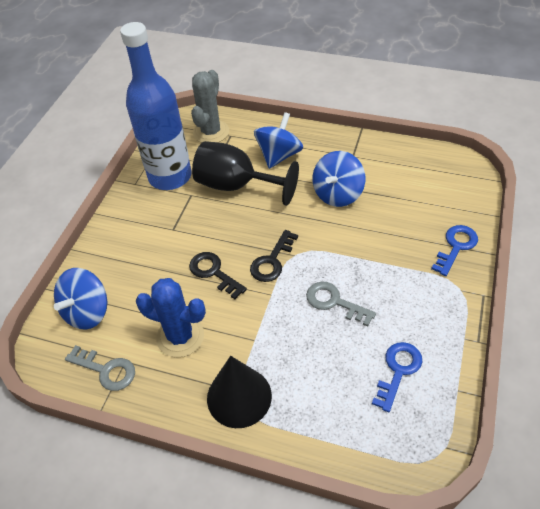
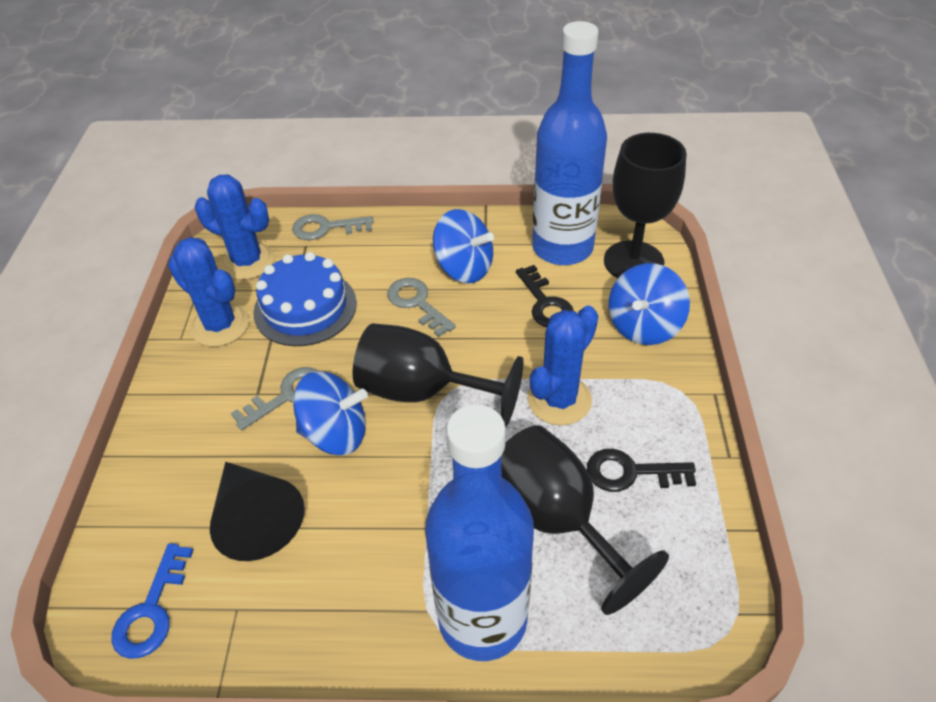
black goblet: 1 -> 3
blue bottle: 1 -> 2
blue cactus: 1 -> 3
blue cake: 0 -> 1
blue key: 2 -> 1
grey cactus: 1 -> 0
grey key: 2 -> 3

